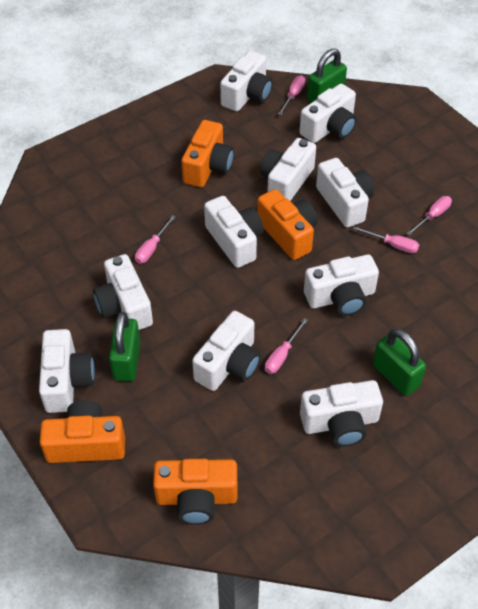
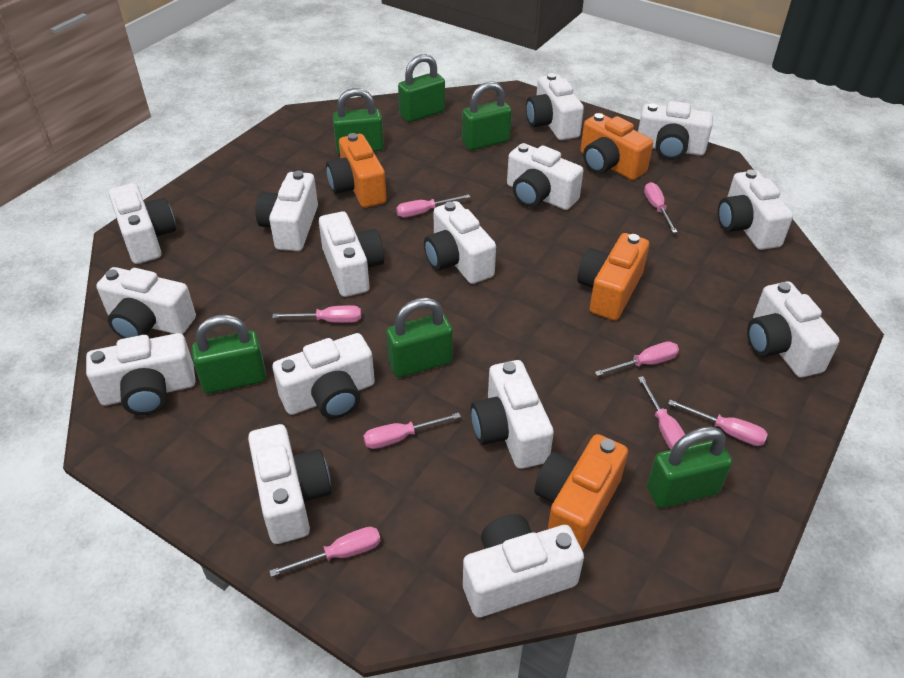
green padlock: 3 -> 6
pink screwdriver: 5 -> 8
white camera: 10 -> 15

